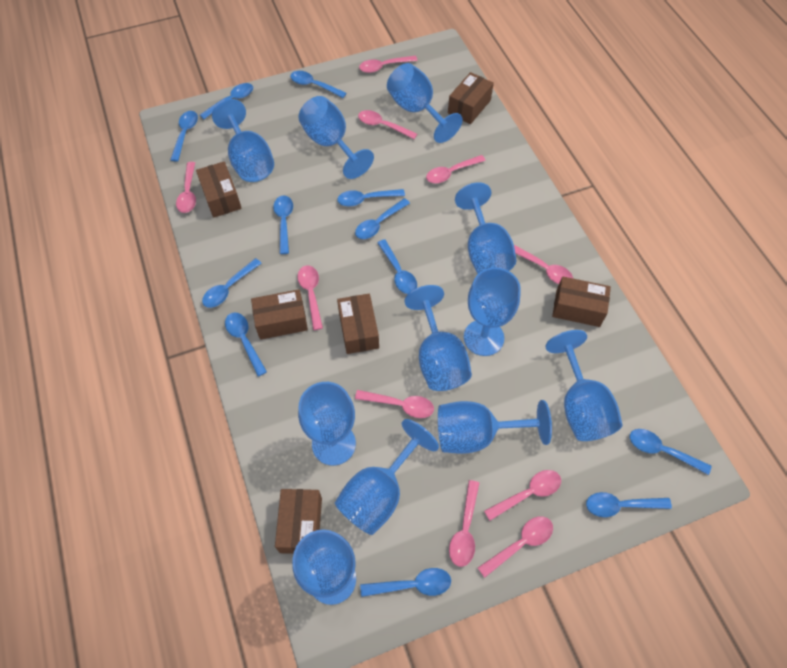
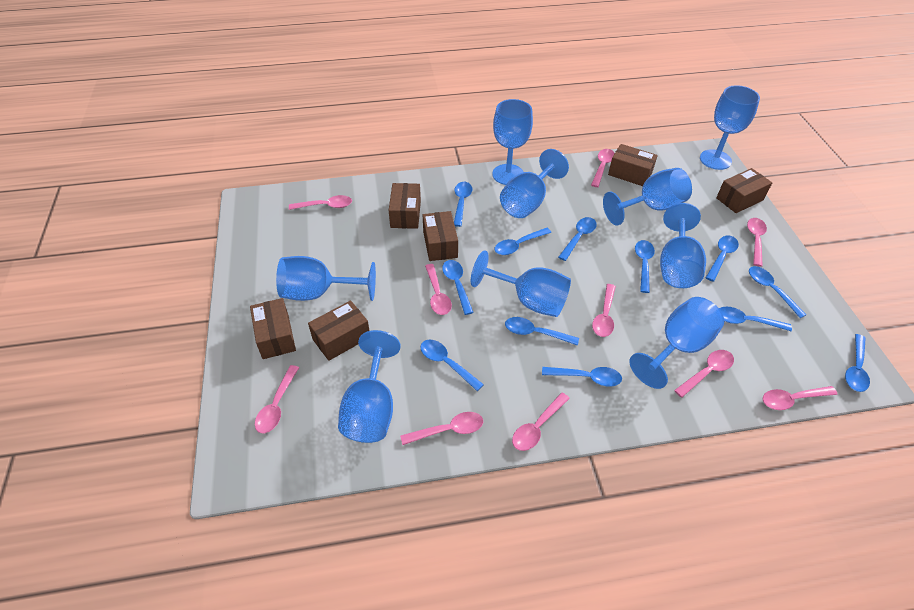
blue goblet: 11 -> 9

